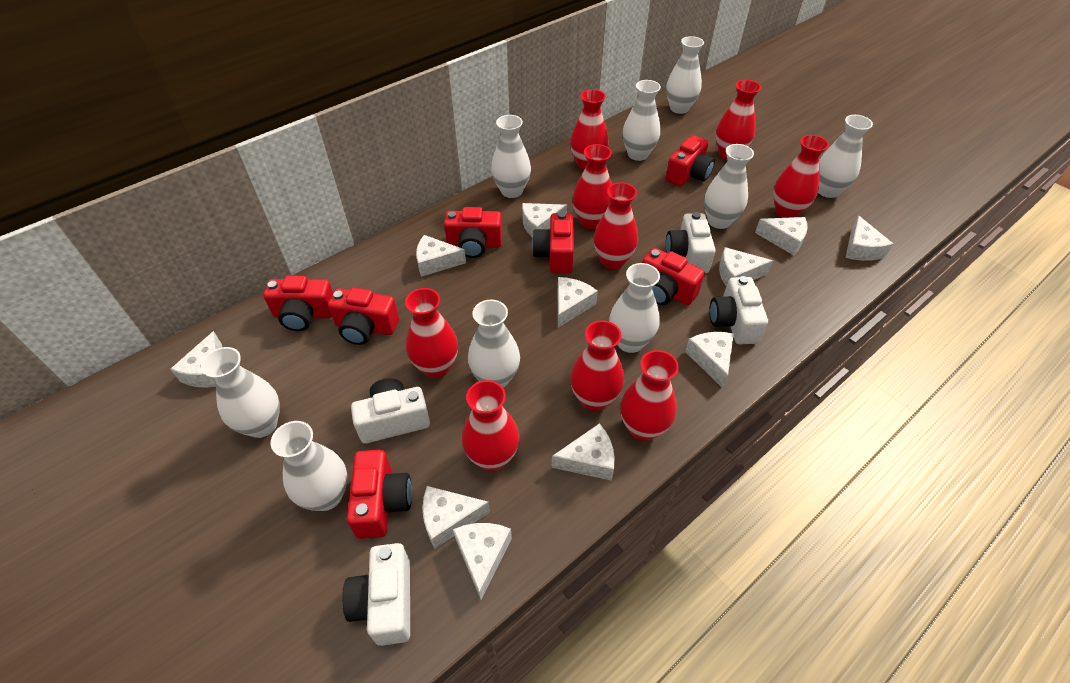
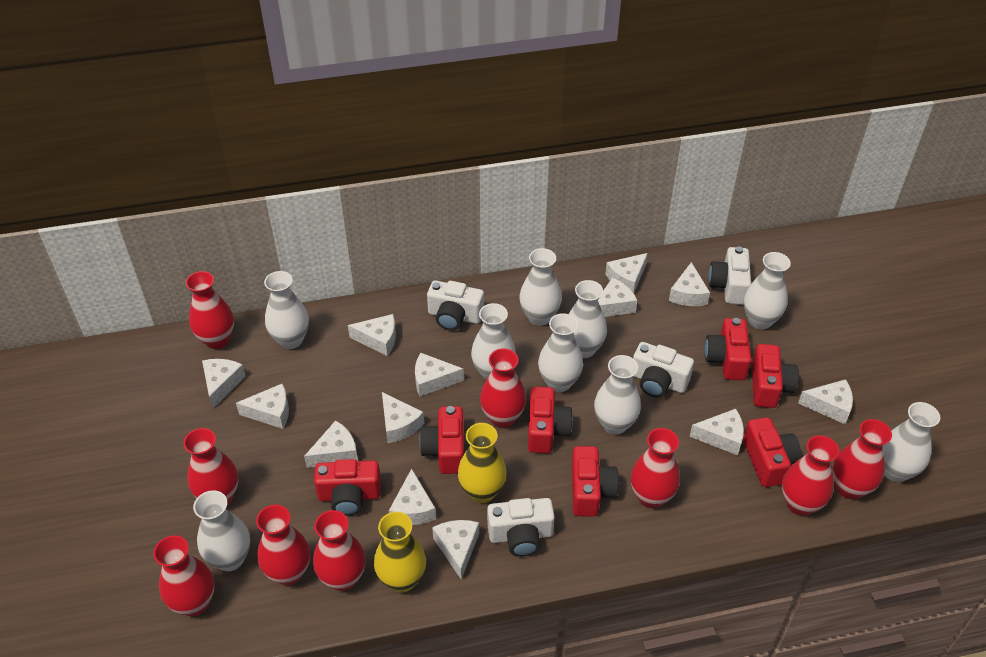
white cheese: 11 -> 13
yellow vase: 0 -> 2

